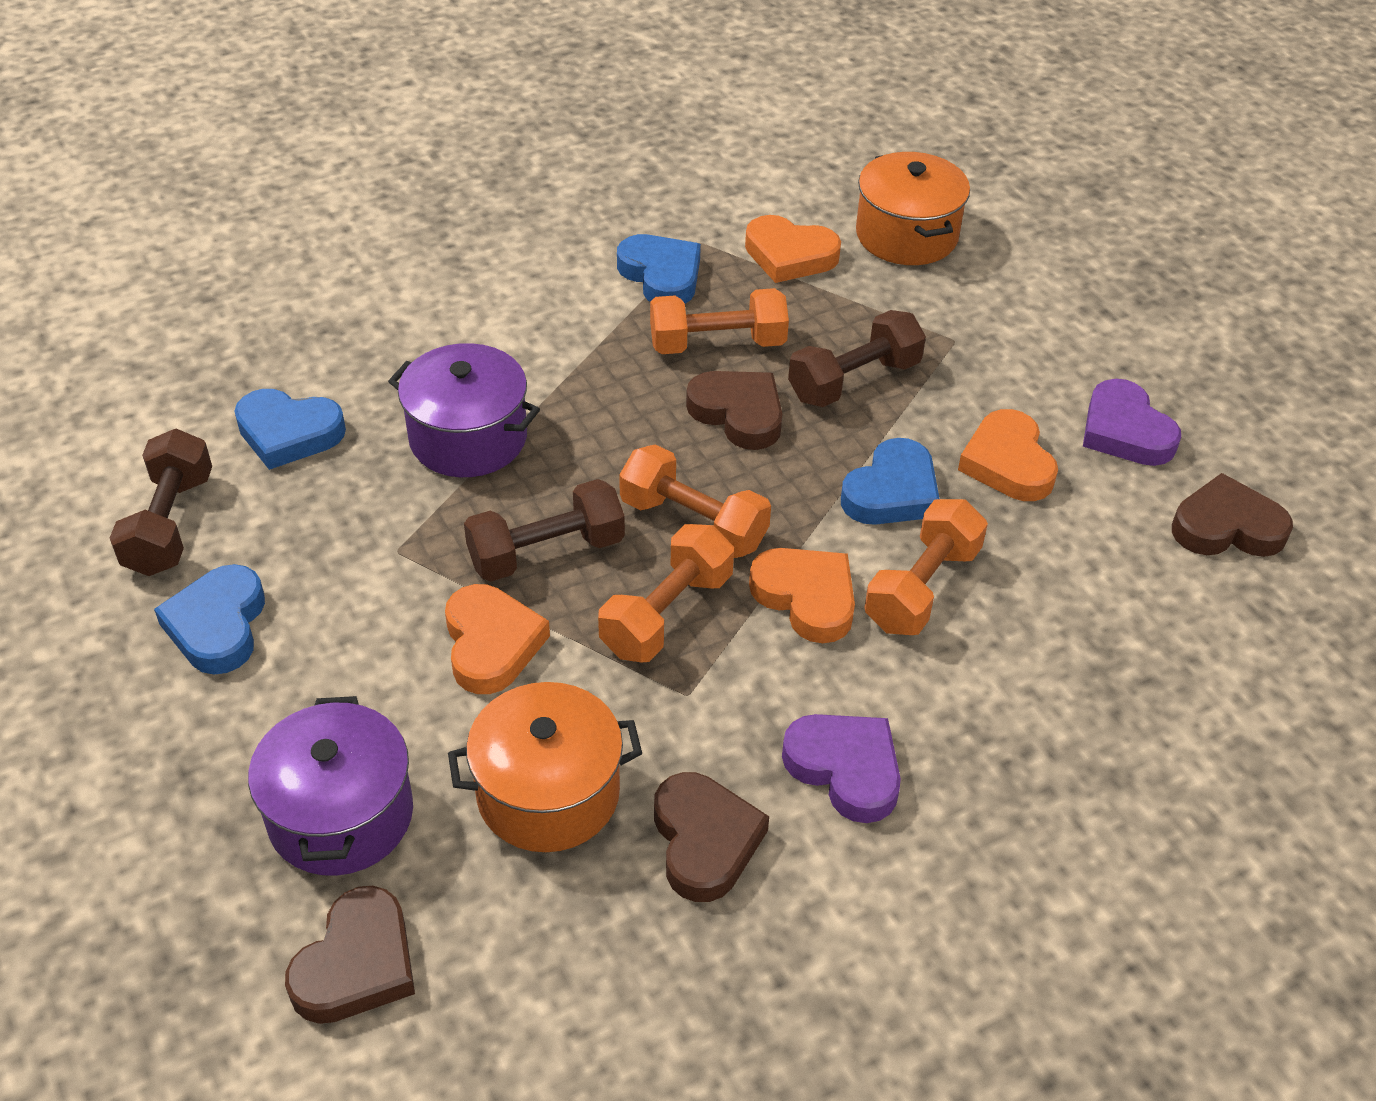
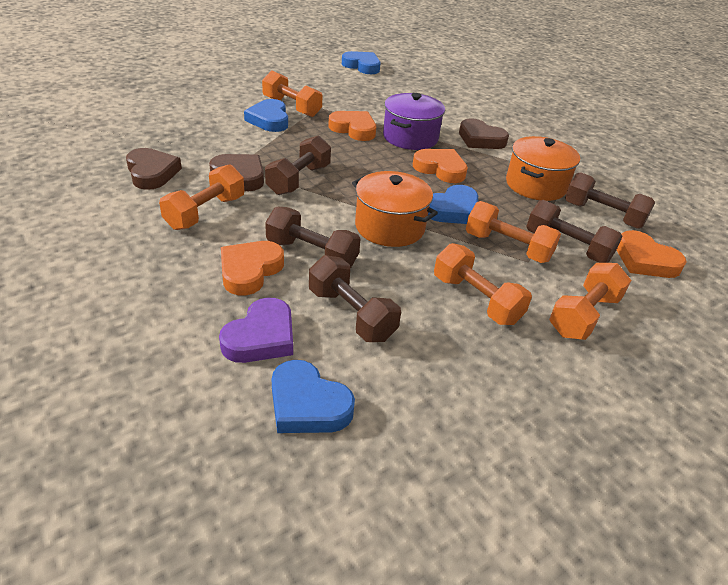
brown dumbbell: 3 -> 5
brown heart: 4 -> 3
orange dumbbell: 4 -> 5
purple heart: 2 -> 1
purple pot: 2 -> 1

